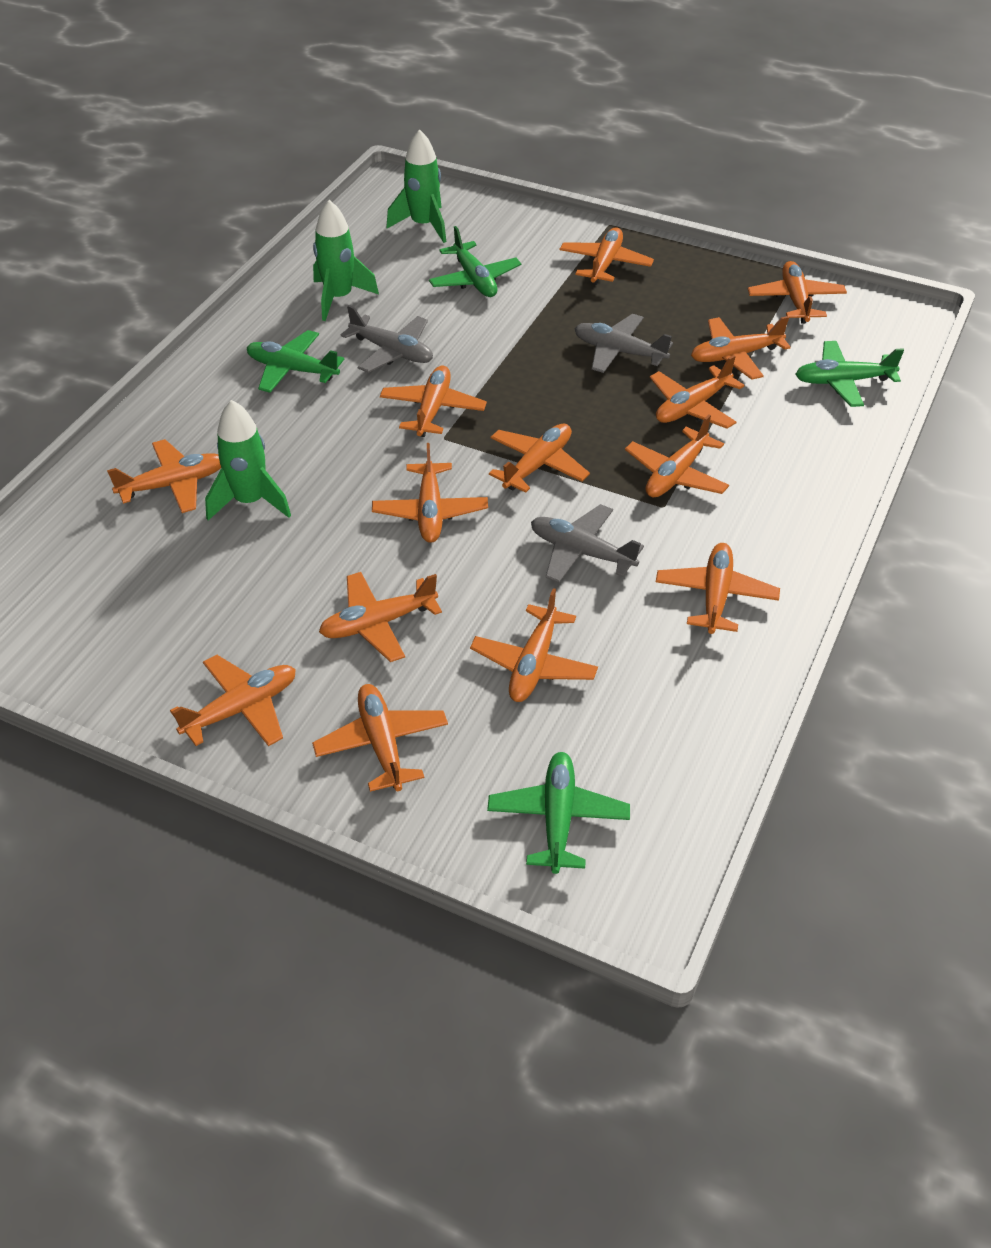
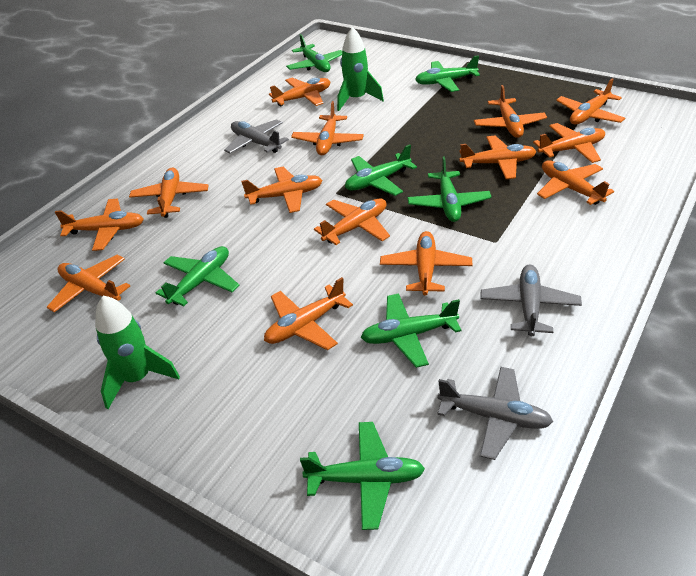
green plane: 4 -> 7
green rocket: 3 -> 2

